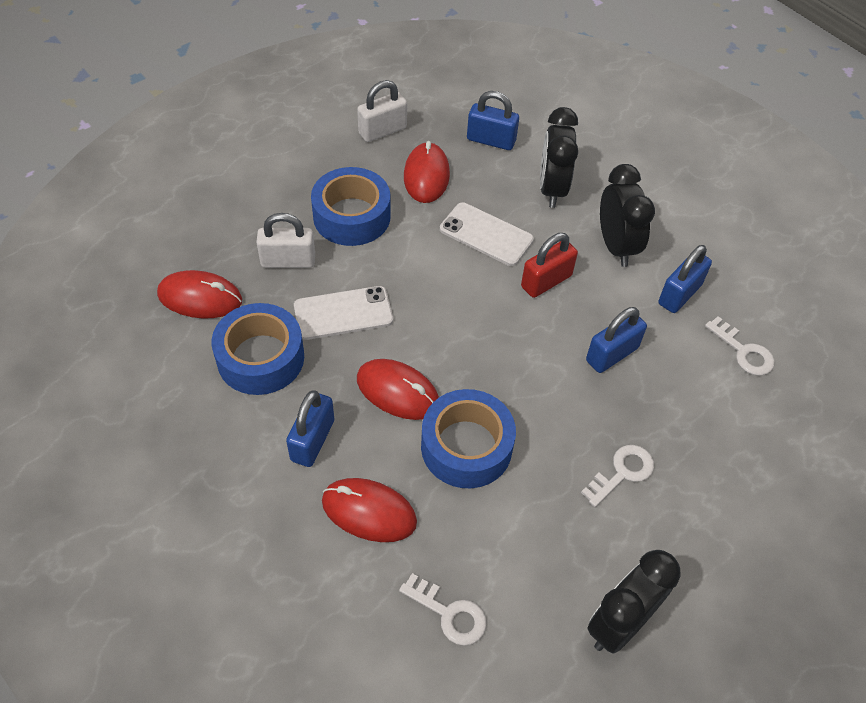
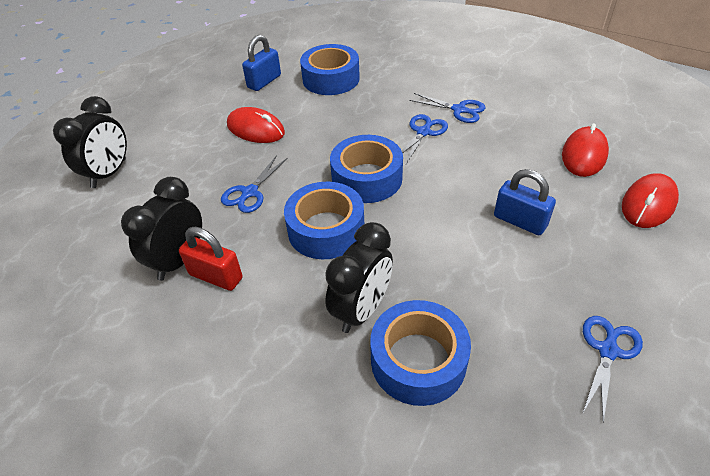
blue padlock: 4 -> 2
blue scissors: 0 -> 4
blue tape: 3 -> 4
red mouse: 4 -> 3
white key: 3 -> 0
white padlock: 2 -> 0
white phone: 2 -> 0

